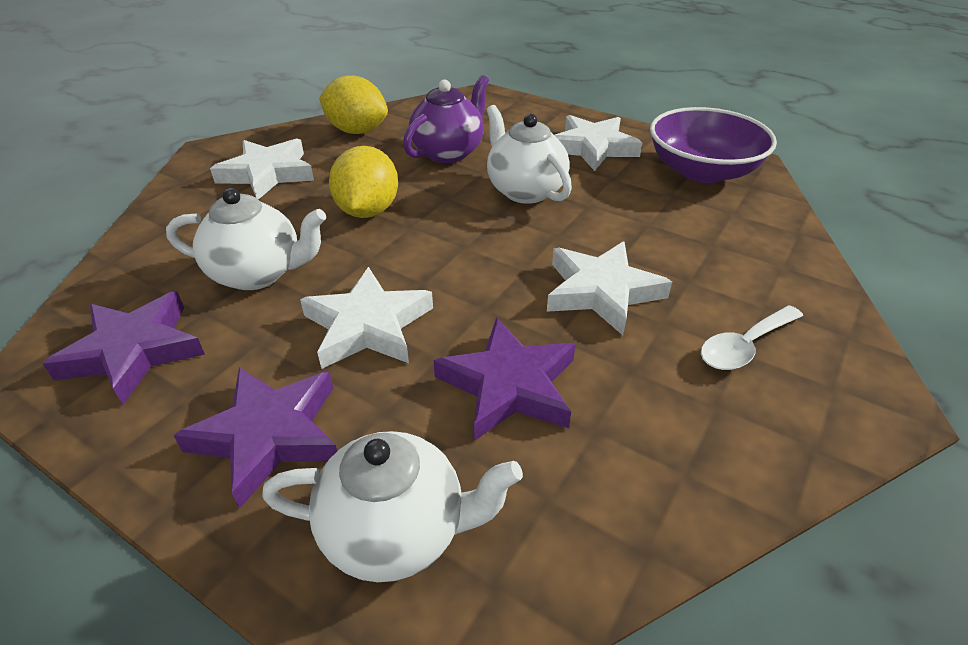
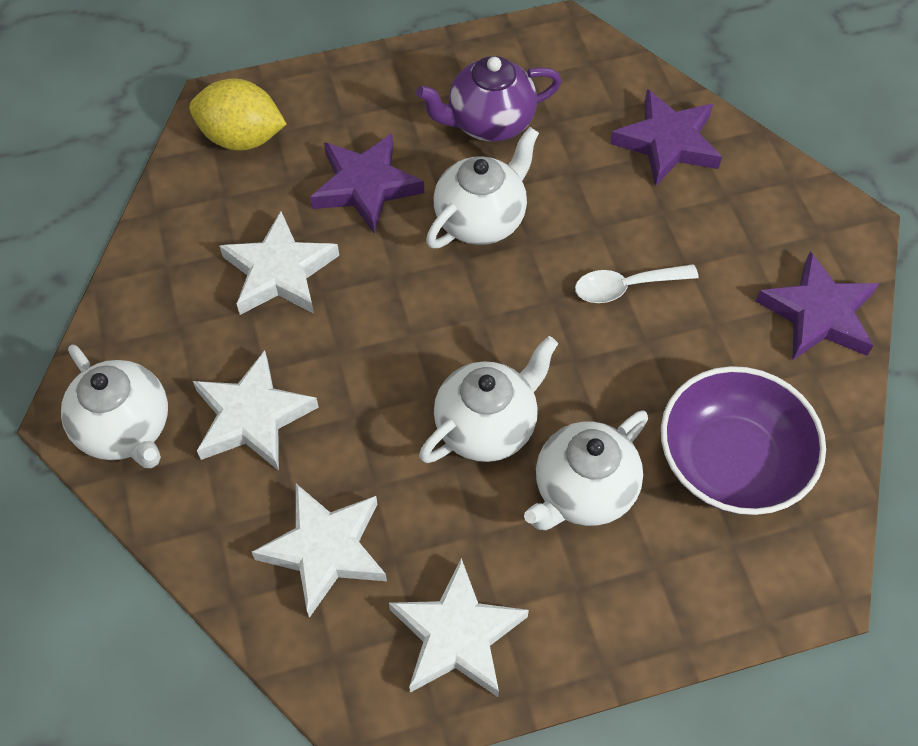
white teapot: 3 -> 4
yellow lemon: 2 -> 1

